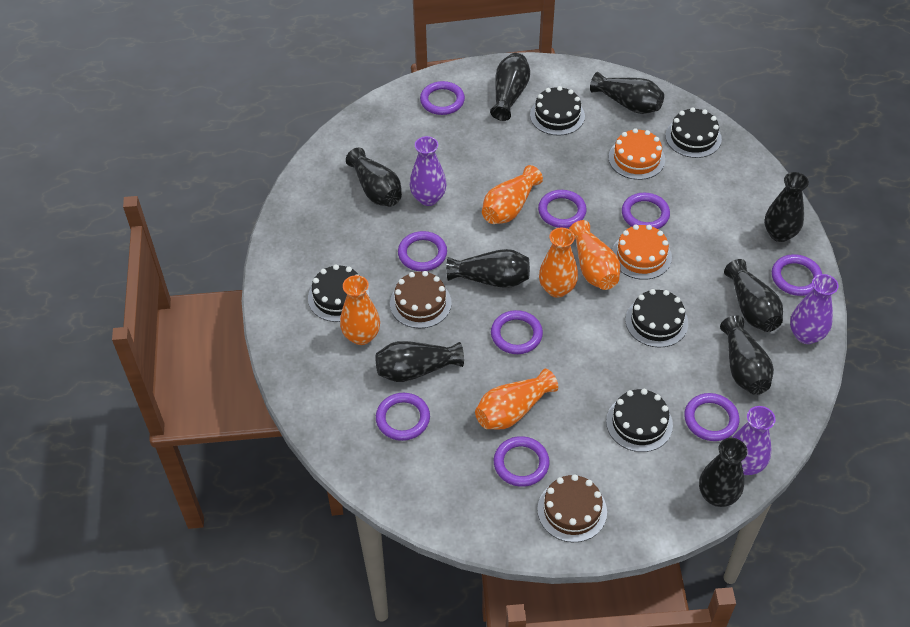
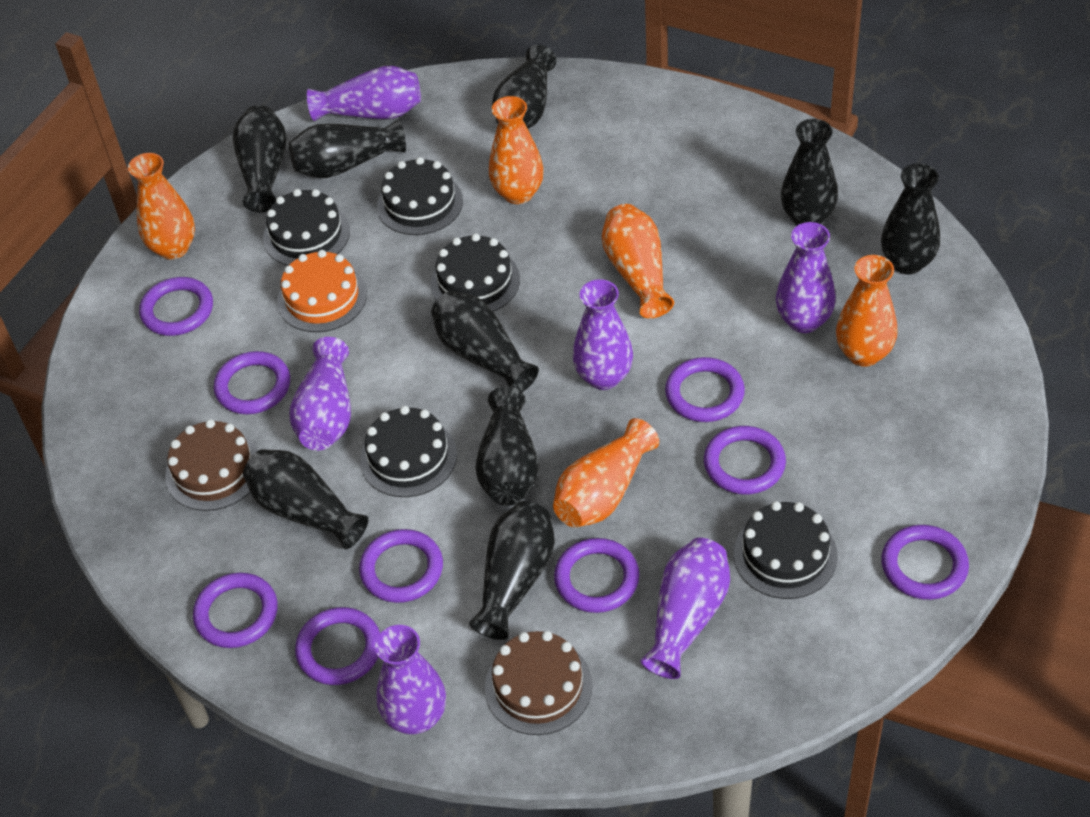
orange cake: 2 -> 1
purple vase: 3 -> 6

